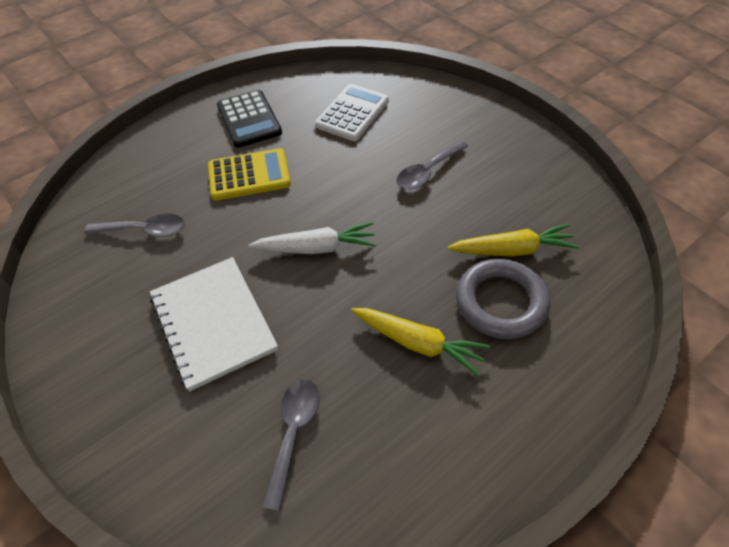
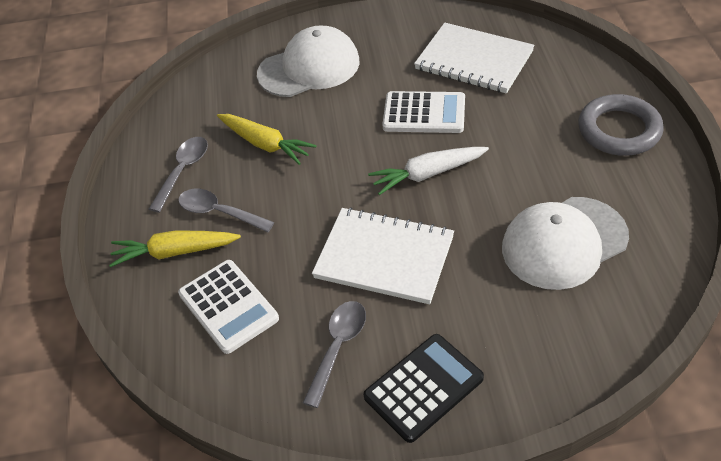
white calculator: 1 -> 2
white cap: 0 -> 2
white notebook: 1 -> 2
yellow calculator: 1 -> 0

